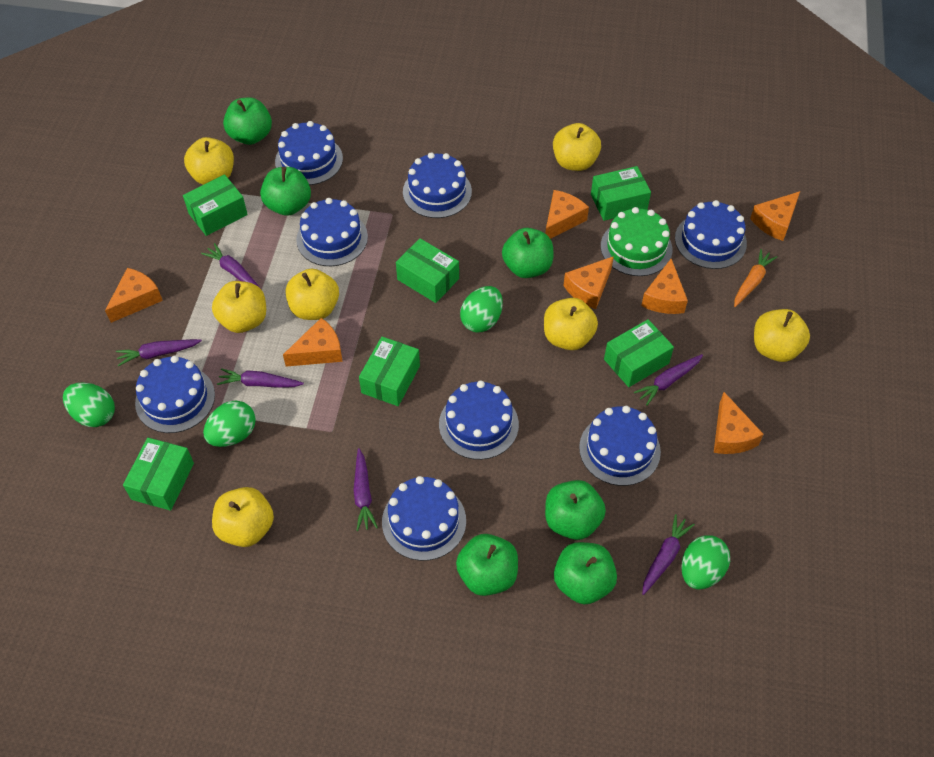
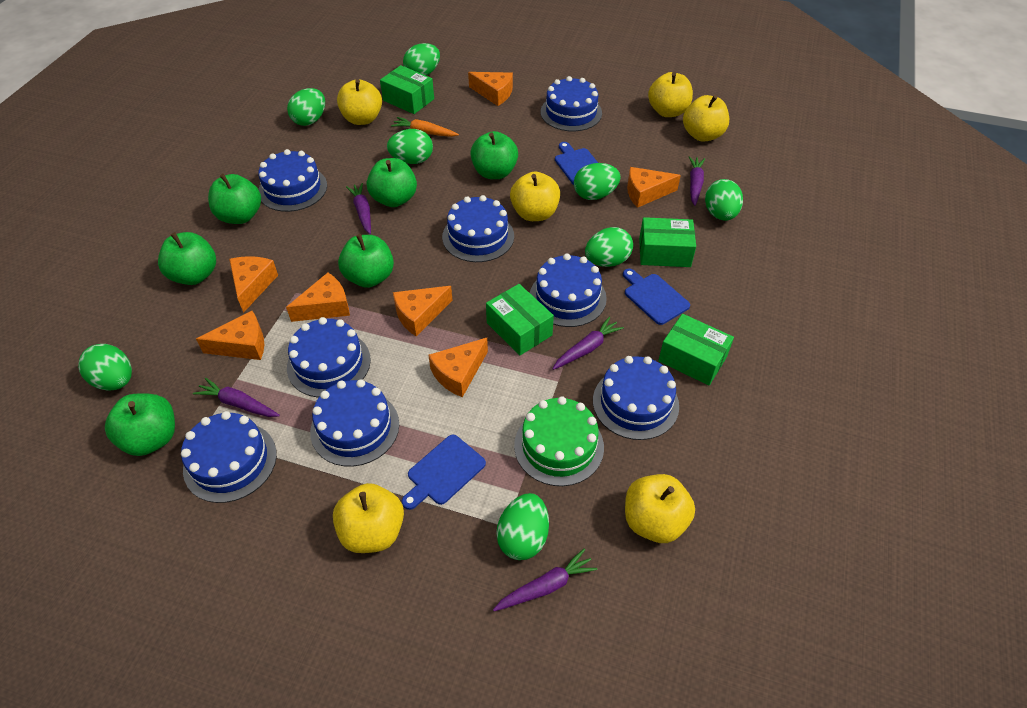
blue cutting board: 0 -> 3
green box: 6 -> 4
green egg: 4 -> 8
purple carrot: 6 -> 5
yellow apple: 7 -> 6

